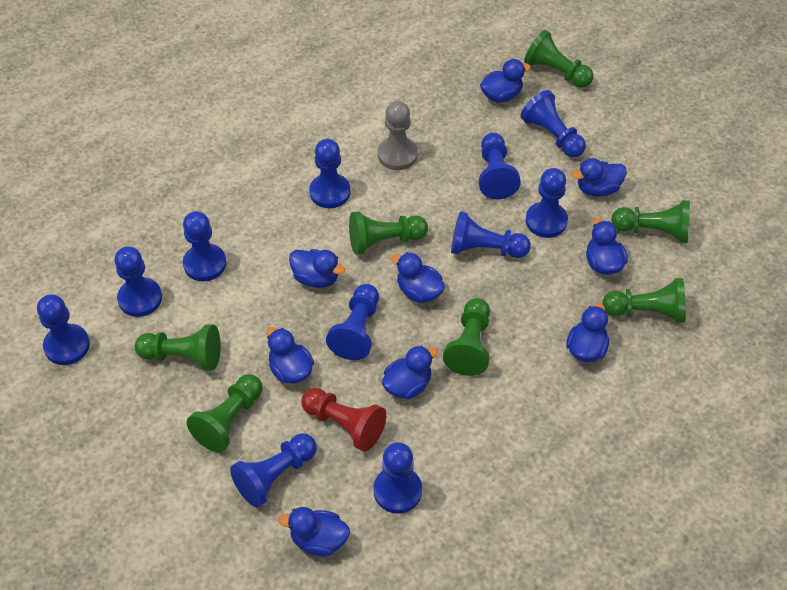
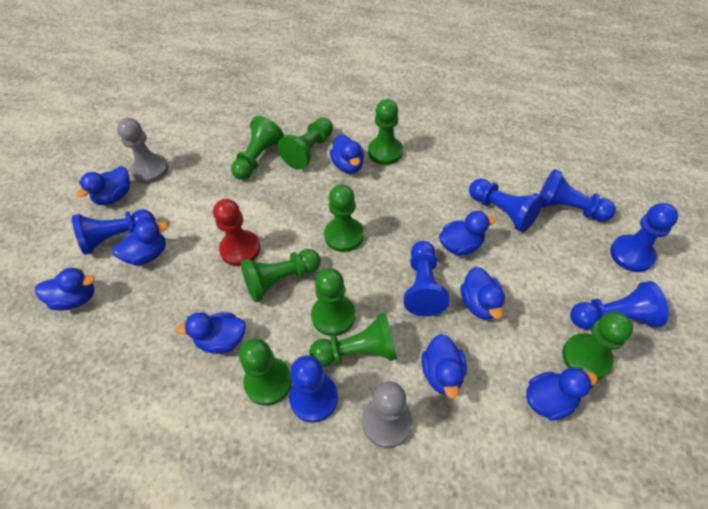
blue pawn: 11 -> 7
green pawn: 7 -> 9
grey pawn: 1 -> 2

